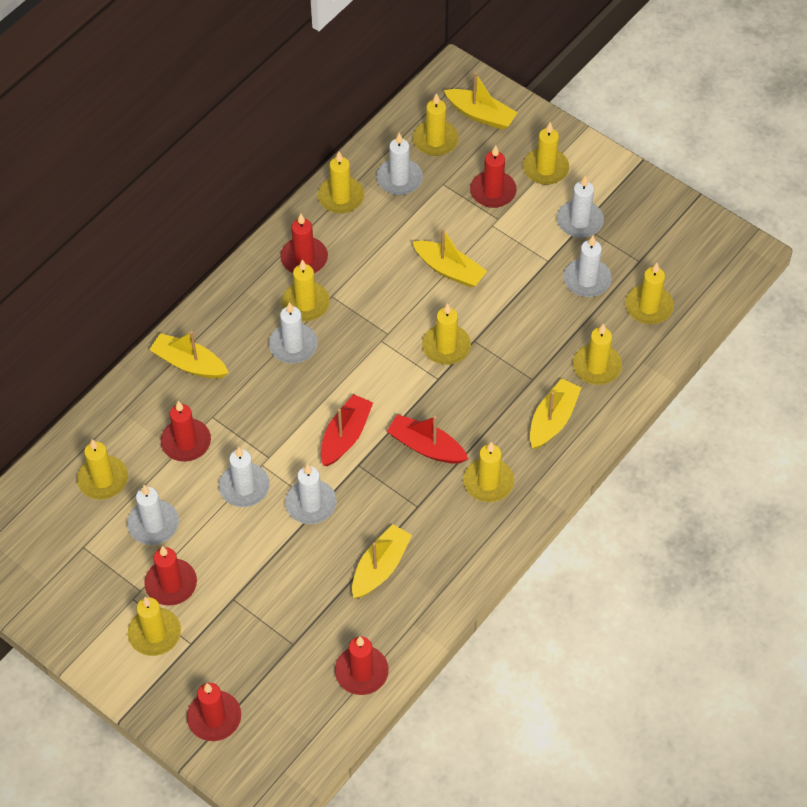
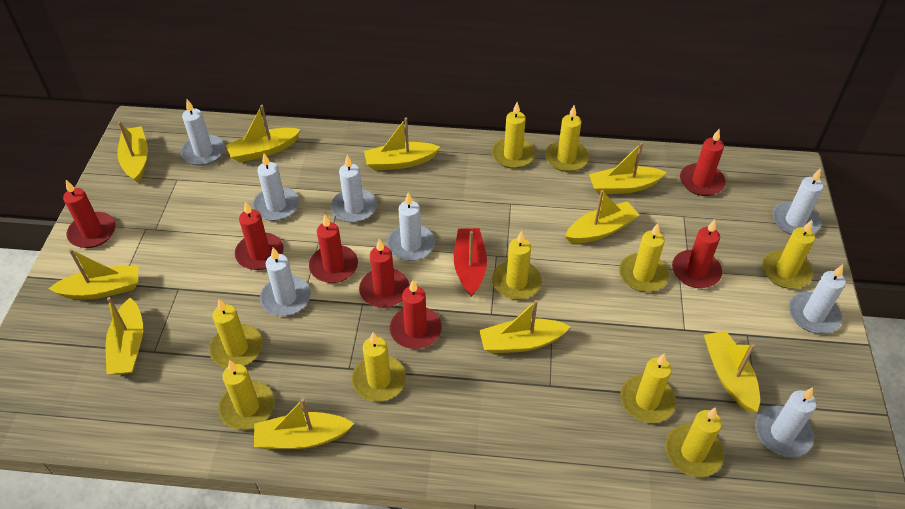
red boat: 2 -> 1
red candle: 6 -> 7
white candle: 7 -> 8
yellow boat: 5 -> 10

